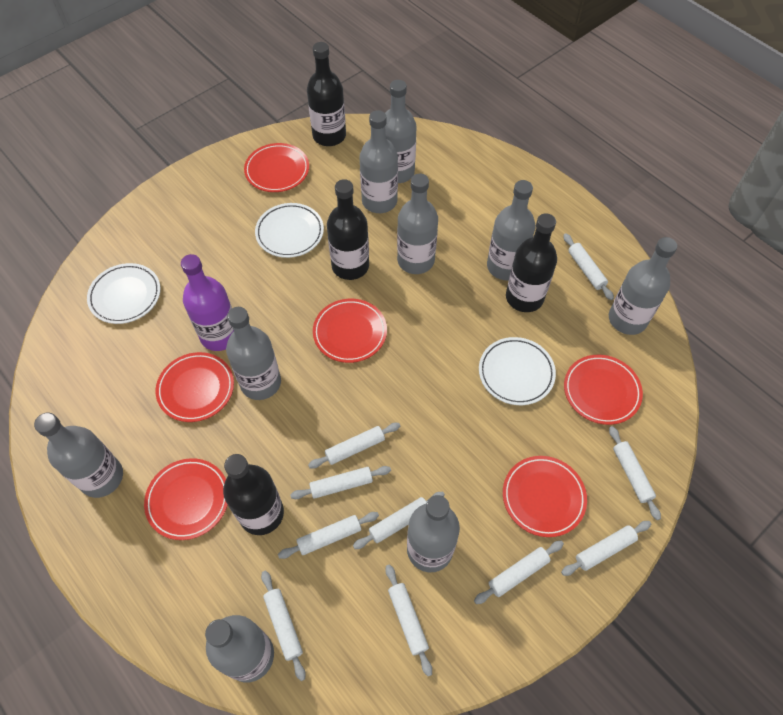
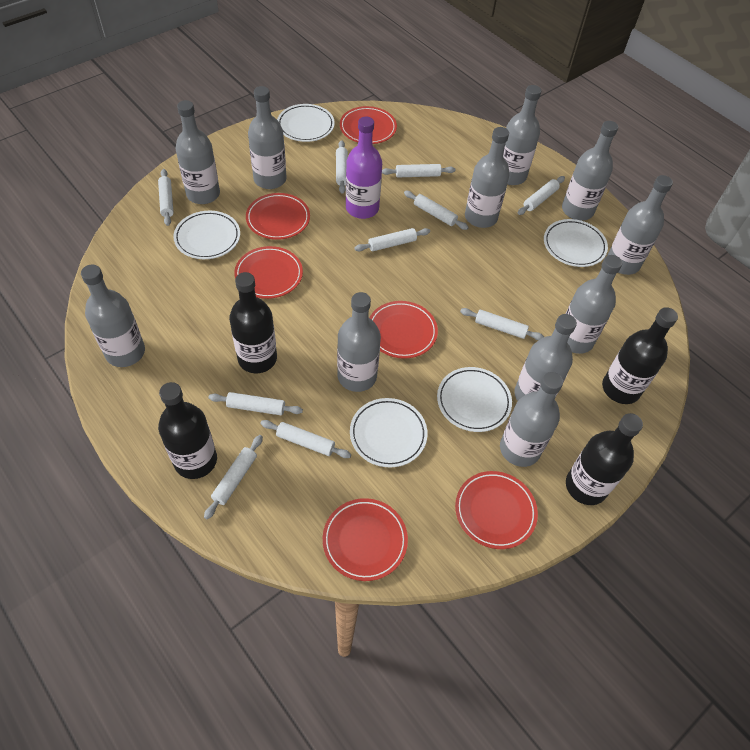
grey bottle: 9 -> 11
white plate: 3 -> 5

